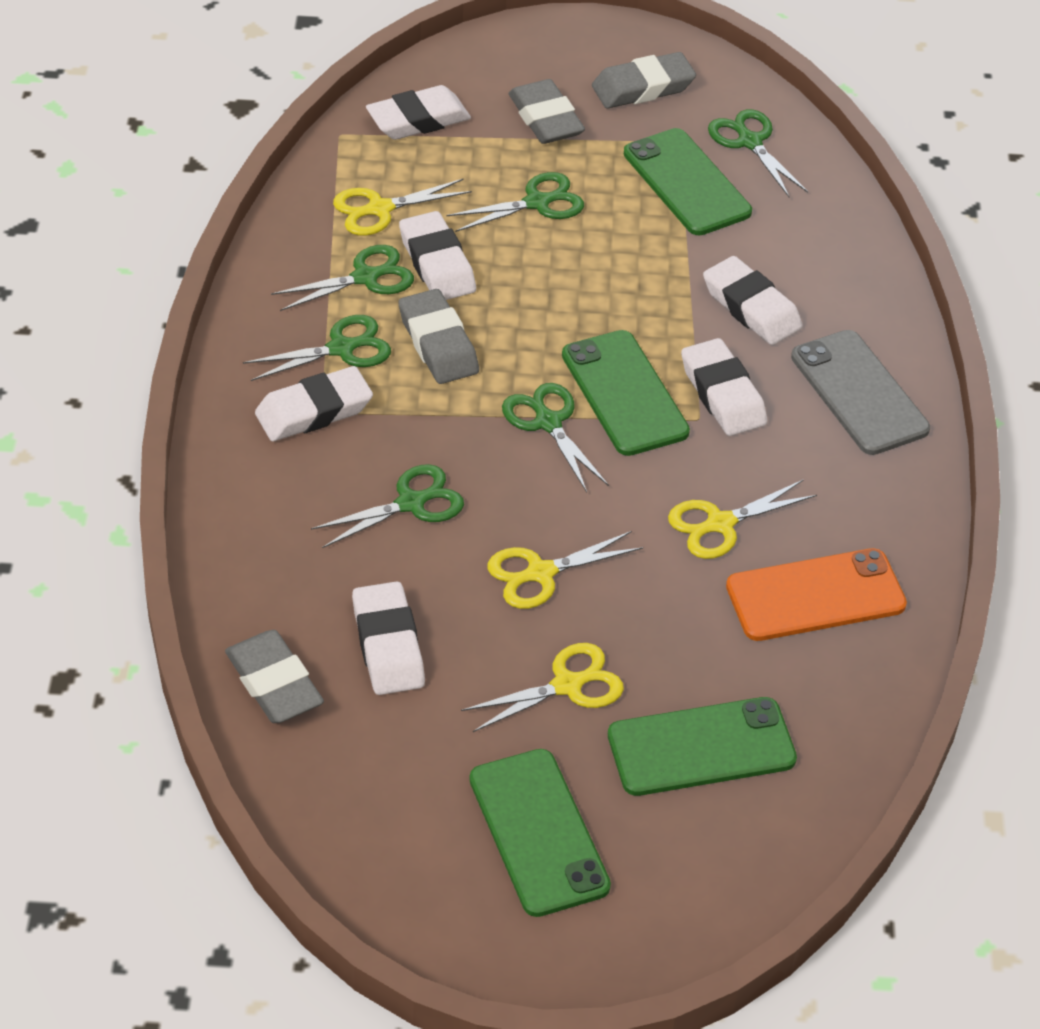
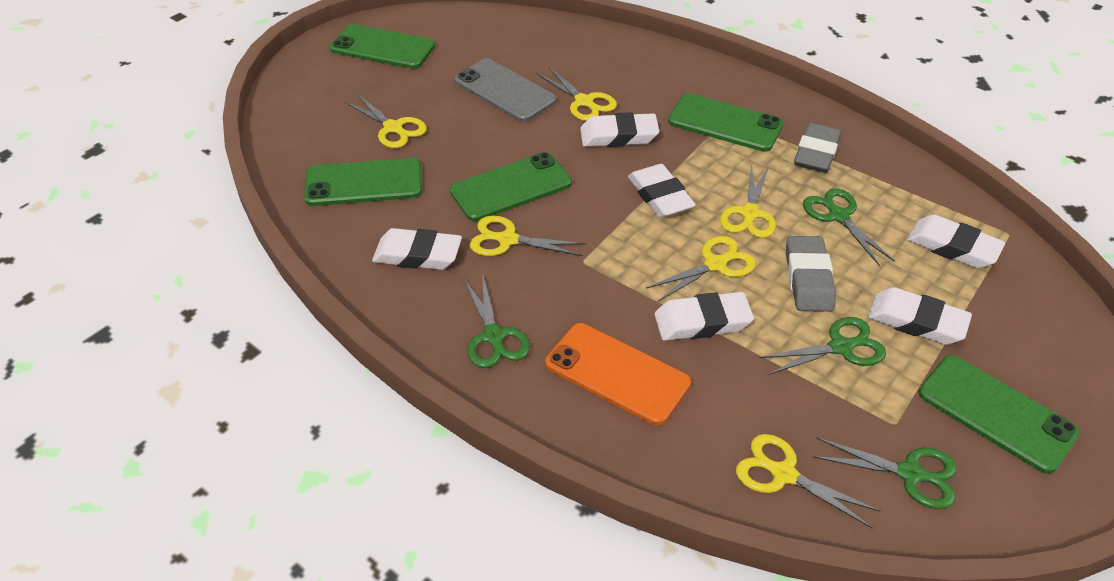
green phone: 4 -> 5
green scissors: 6 -> 4
grey eraser: 4 -> 2
yellow scissors: 4 -> 6

